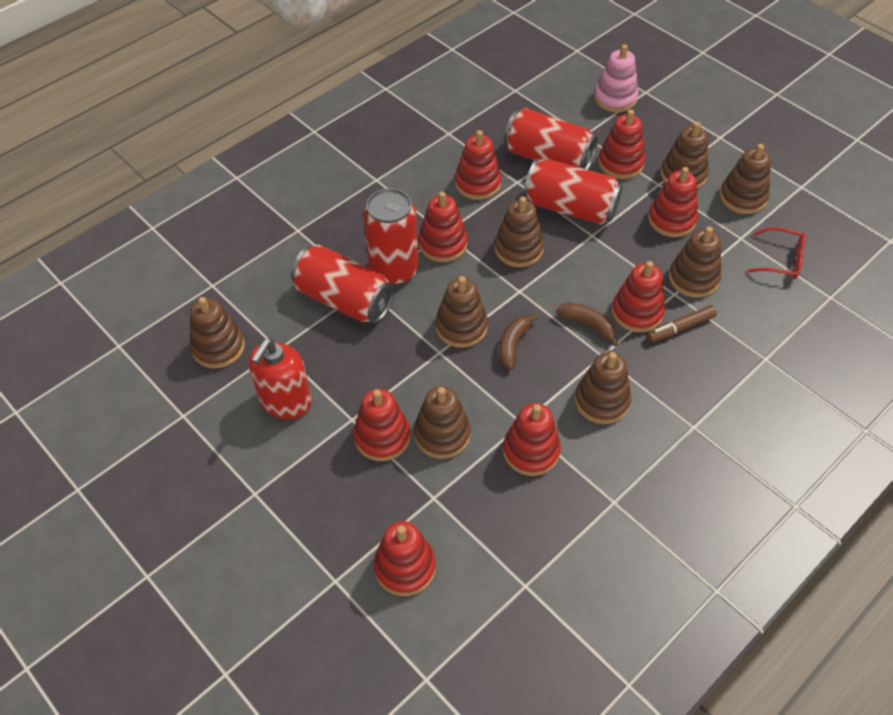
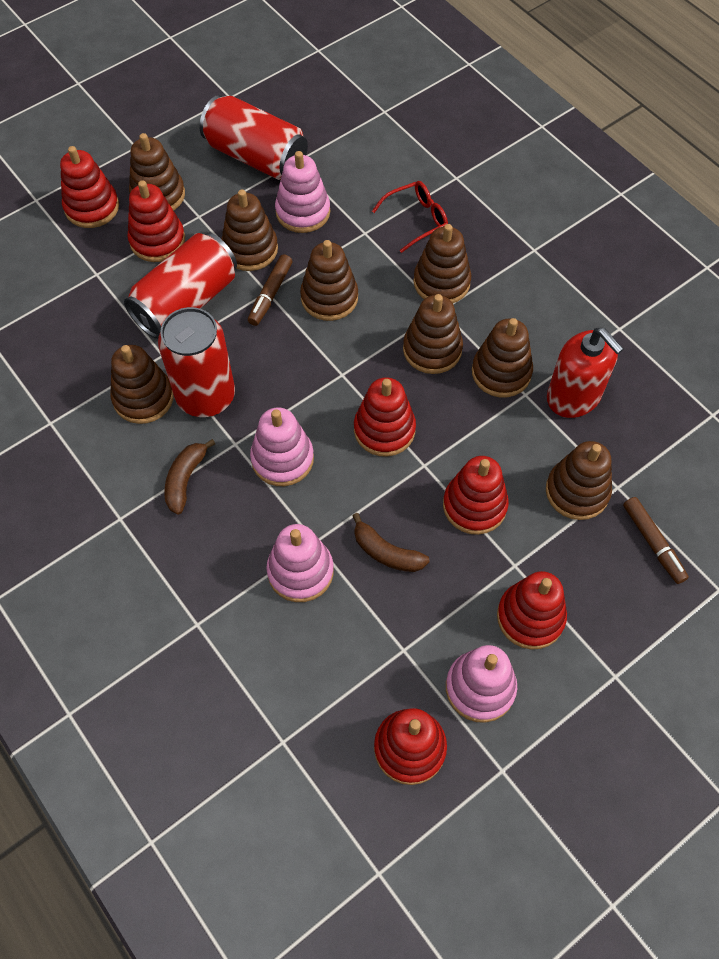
brown marker: 1 -> 2
pink stacking toy: 1 -> 4
red can: 4 -> 3
red stacking toy: 8 -> 6

